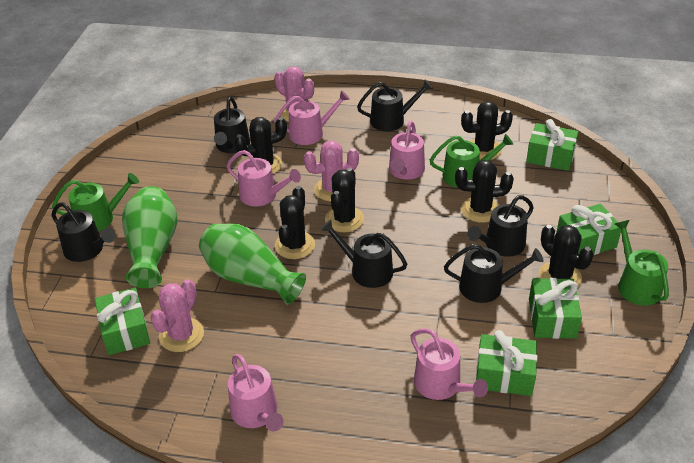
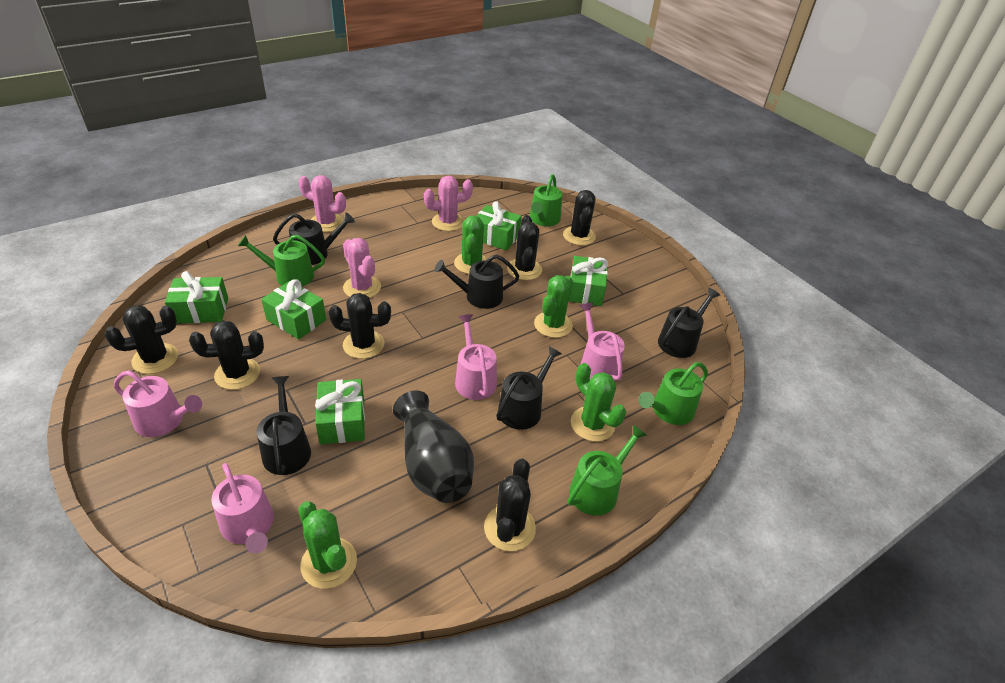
black vase: 0 -> 1
black watering can: 6 -> 5
green cactus: 0 -> 4
green vase: 2 -> 0
green watering can: 3 -> 4
pink watering can: 5 -> 4

